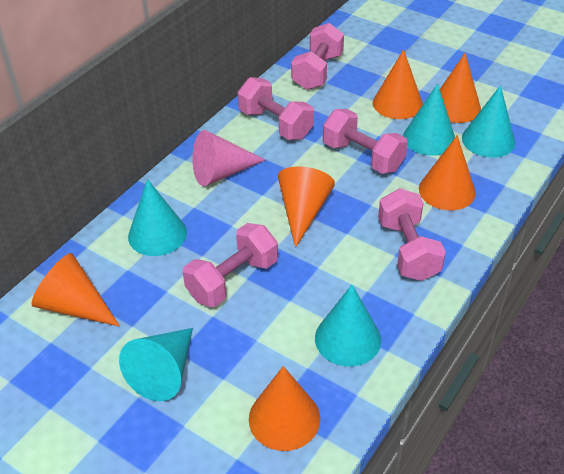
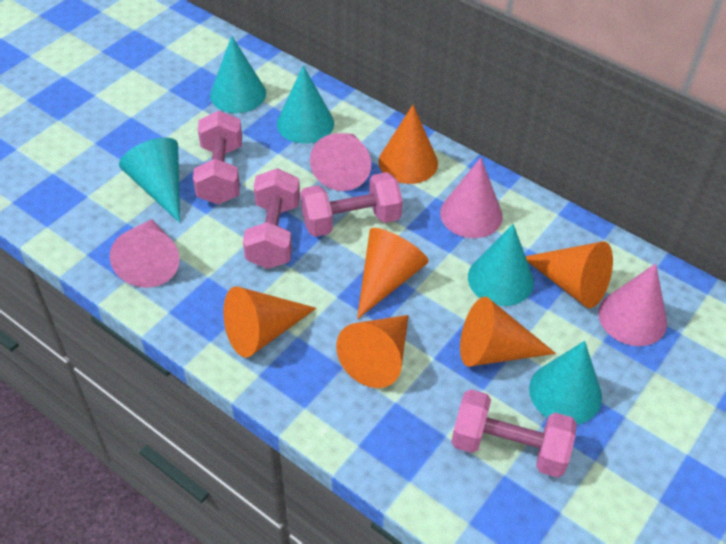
pink cone: 1 -> 4
pink dumbbell: 5 -> 4

